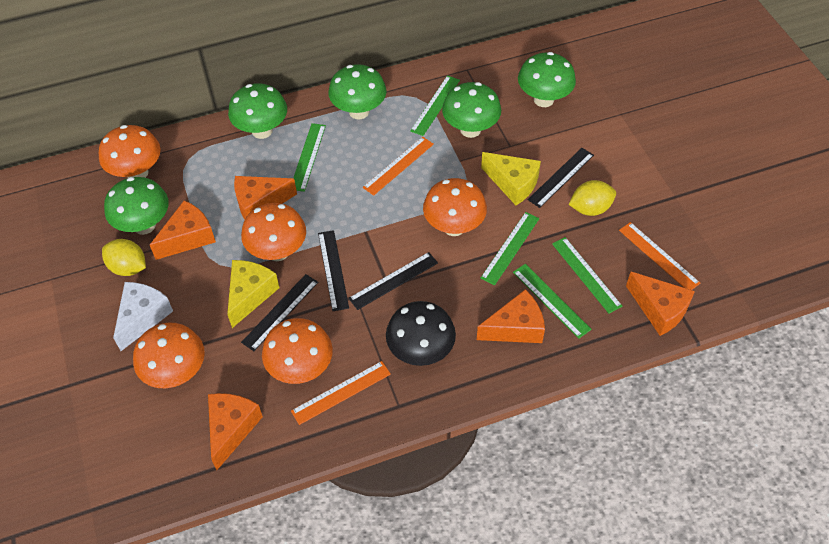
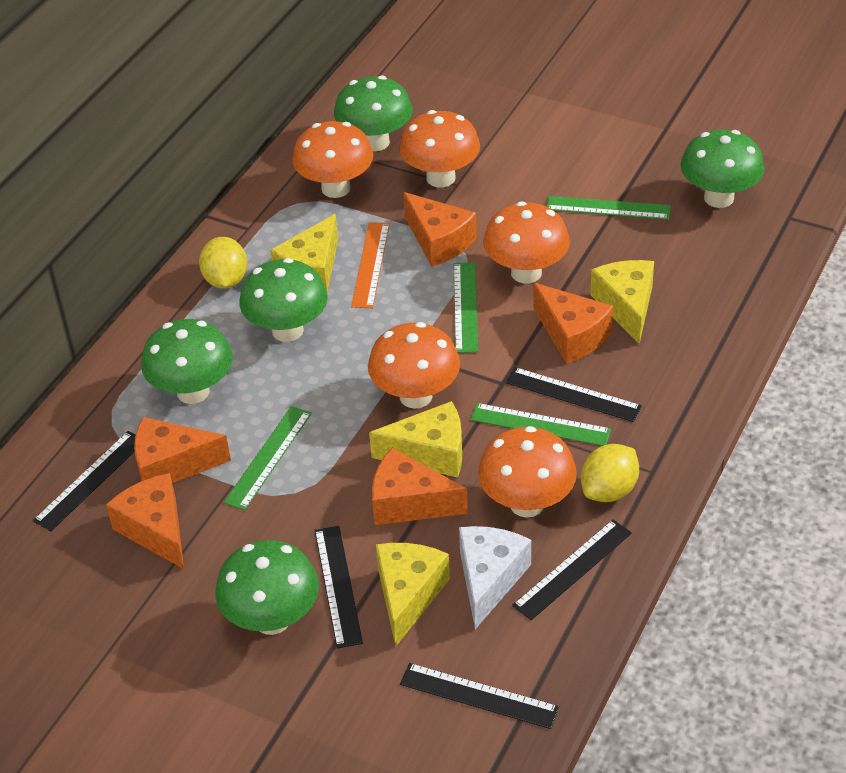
black mushroom: 1 -> 0
black ruler: 4 -> 5
green ruler: 5 -> 4
orange ruler: 3 -> 1
yellow cheese: 2 -> 4

